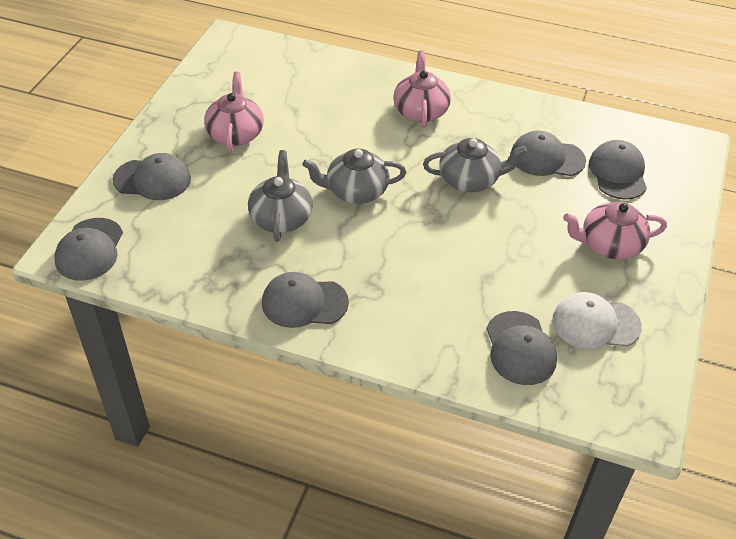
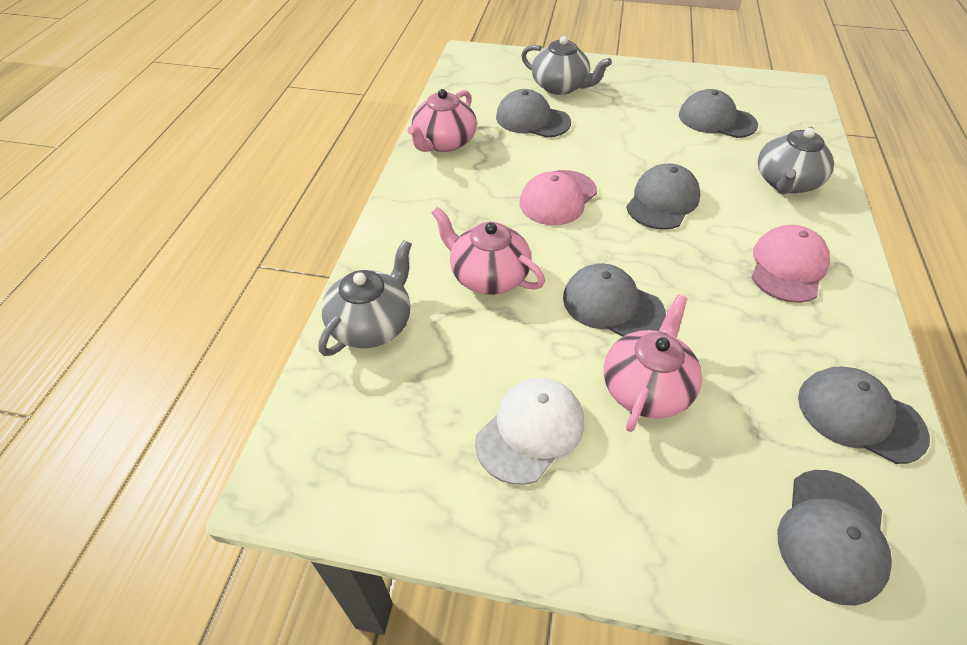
pink cap: 0 -> 2

